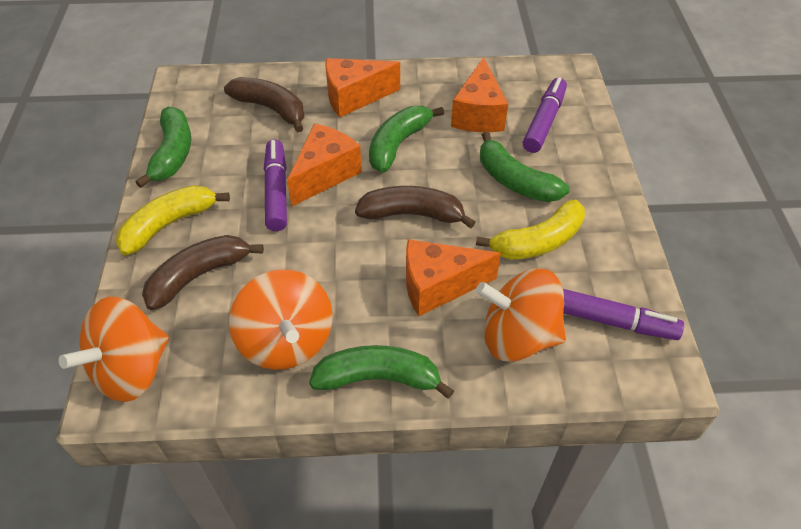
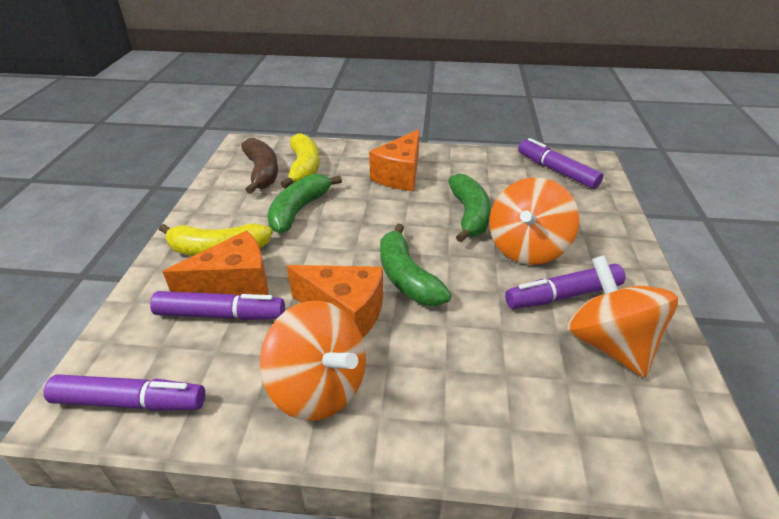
brown banana: 3 -> 1
green banana: 4 -> 3
orange cheese: 4 -> 3
purple marker: 3 -> 4

